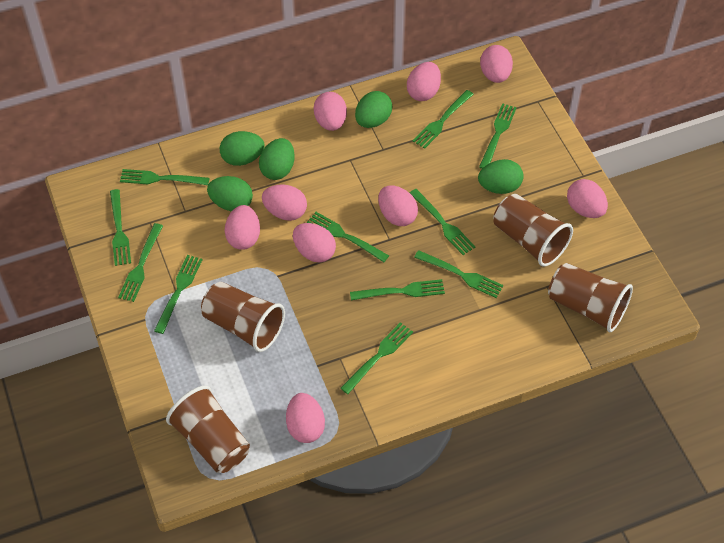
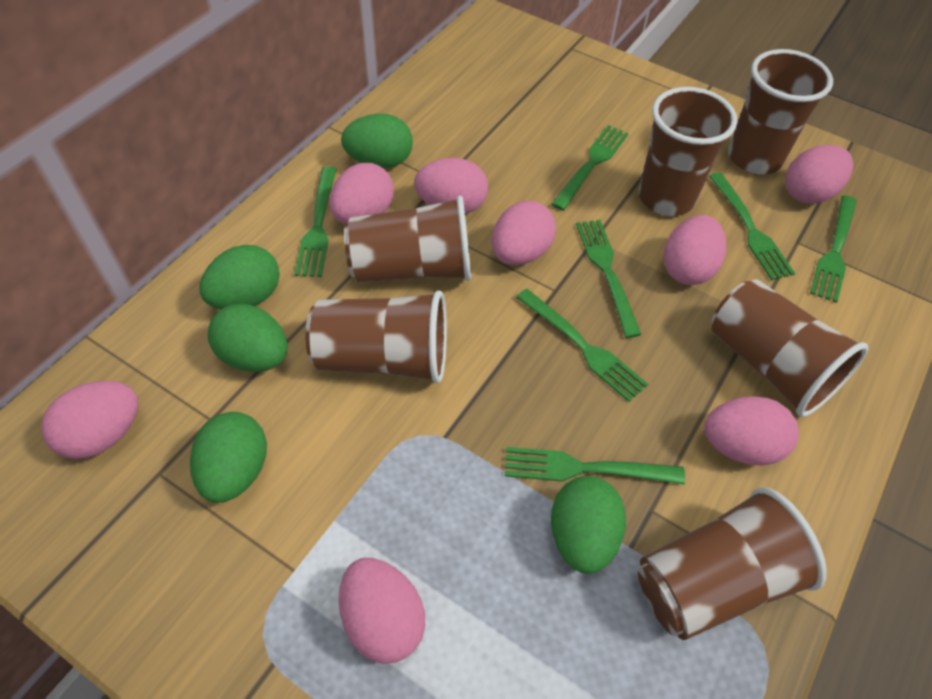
brown cup: 4 -> 6
green fork: 11 -> 7
pink egg: 9 -> 8

